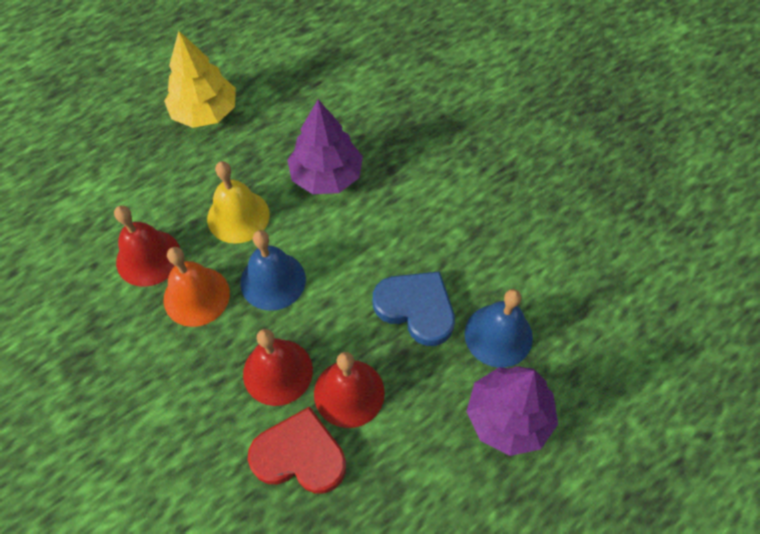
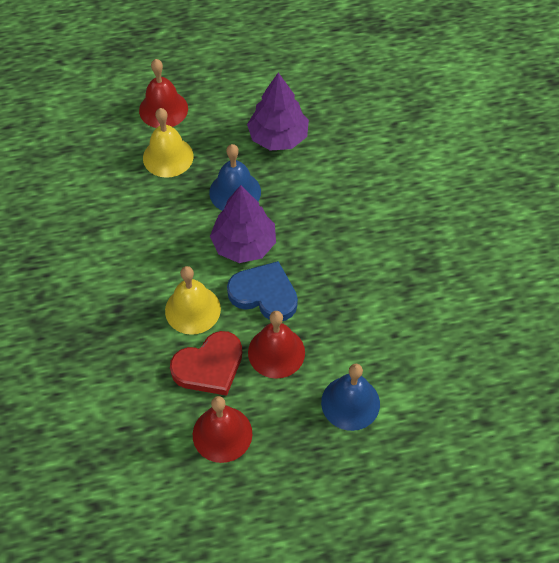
orange bell: 1 -> 0
yellow bell: 1 -> 2
yellow tree: 1 -> 0

